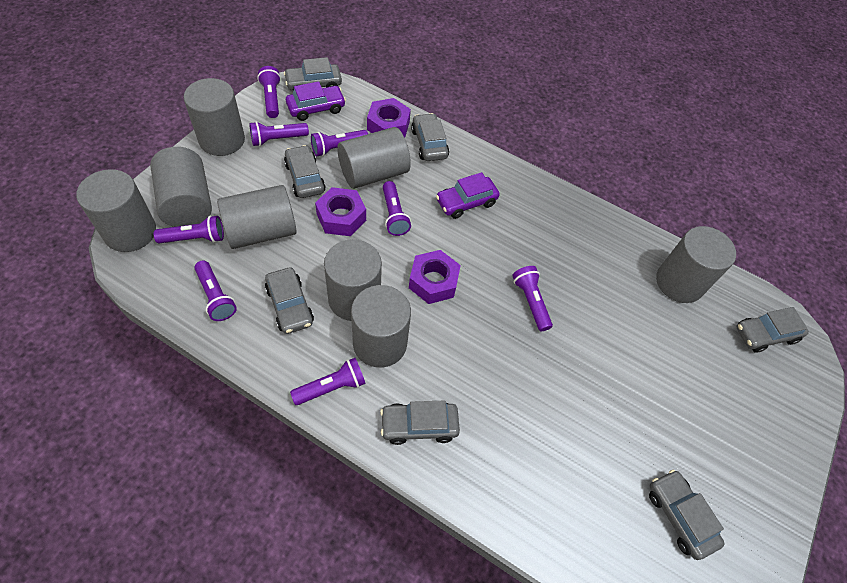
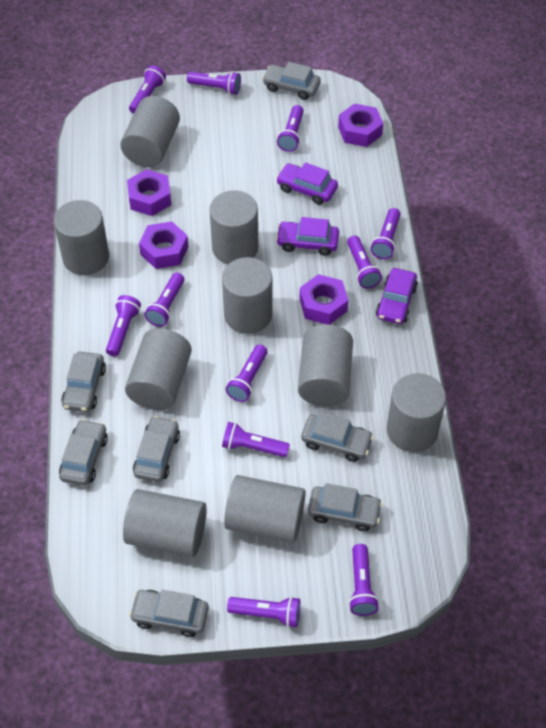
grey cylinder: 8 -> 9
purple car: 2 -> 3
purple flashlight: 8 -> 11
purple nut: 3 -> 4

